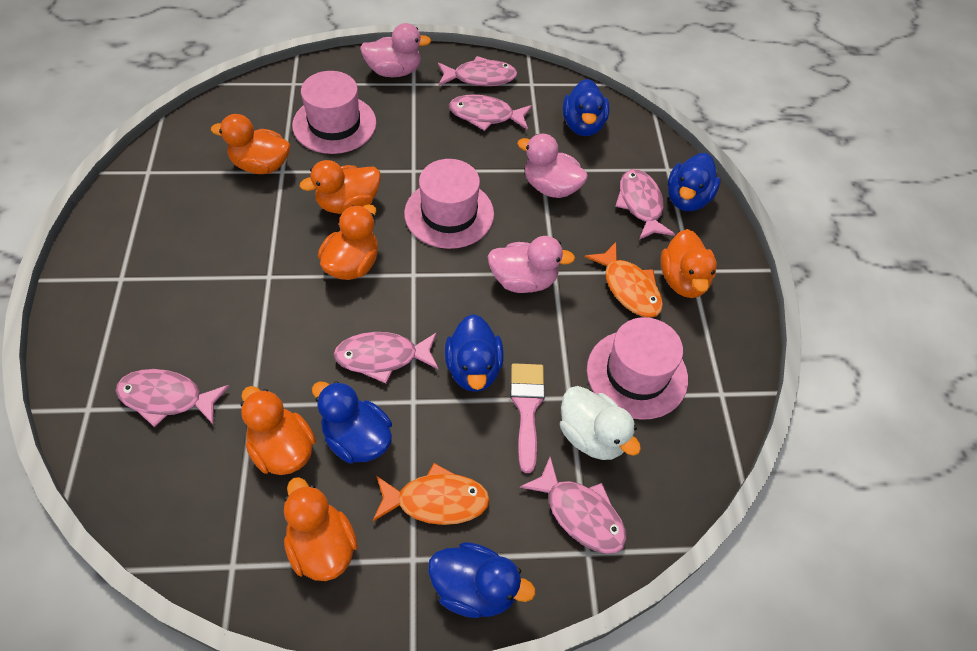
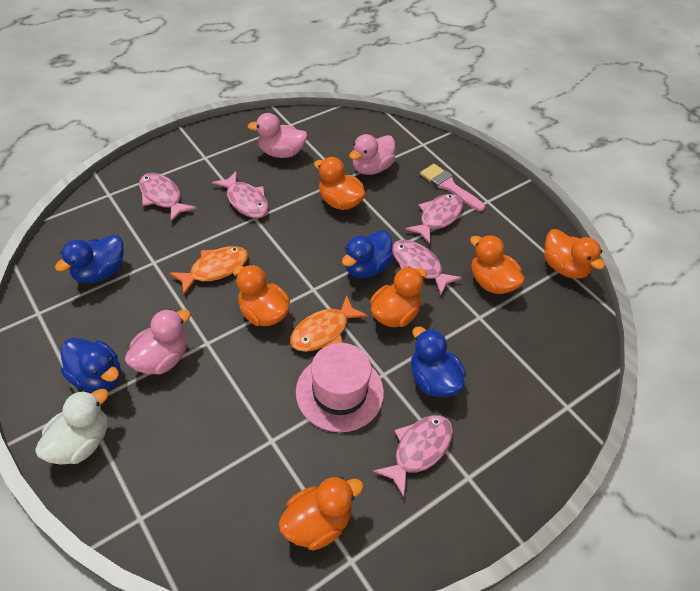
blue duck: 5 -> 4
pink fish: 6 -> 5
pink hat: 3 -> 1

